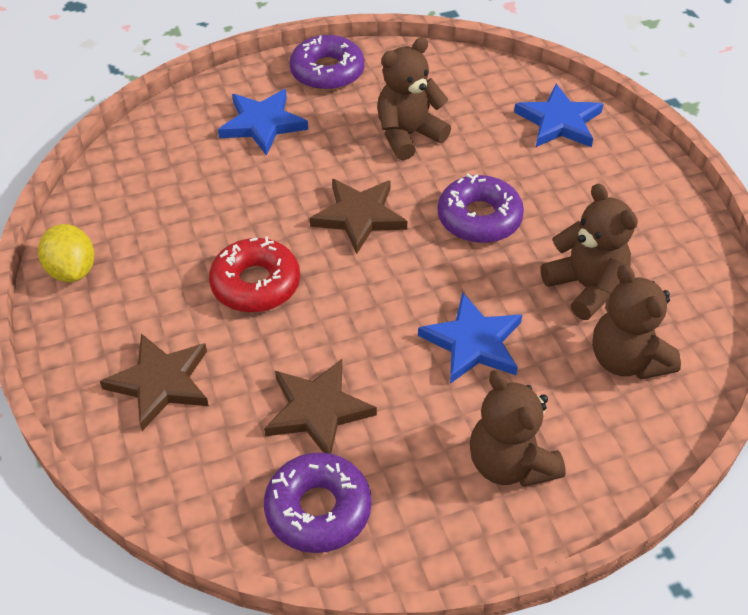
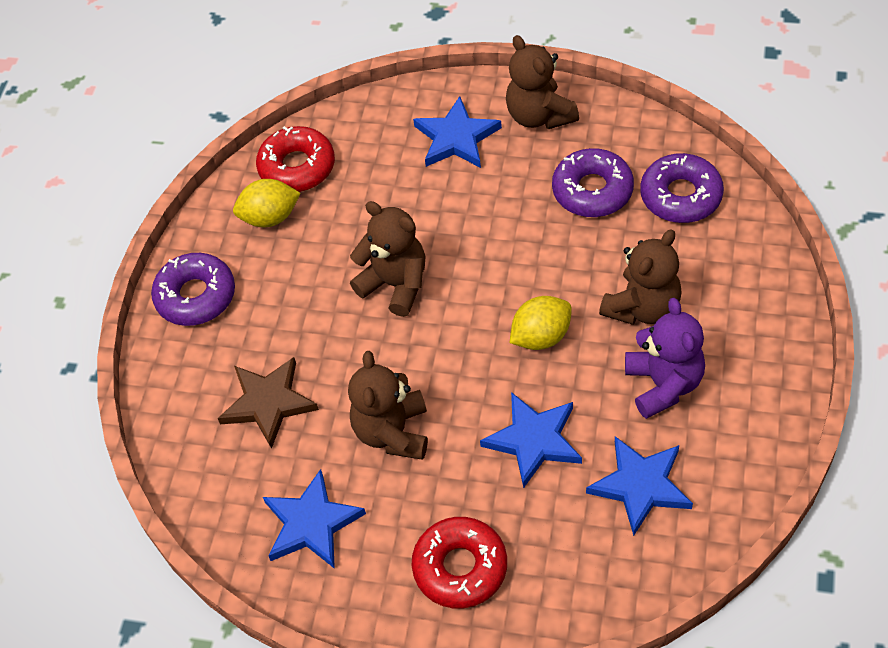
blue star: 3 -> 4
brown star: 3 -> 1
purple teddy bear: 0 -> 1
red donut: 1 -> 2
yellow lemon: 1 -> 2

